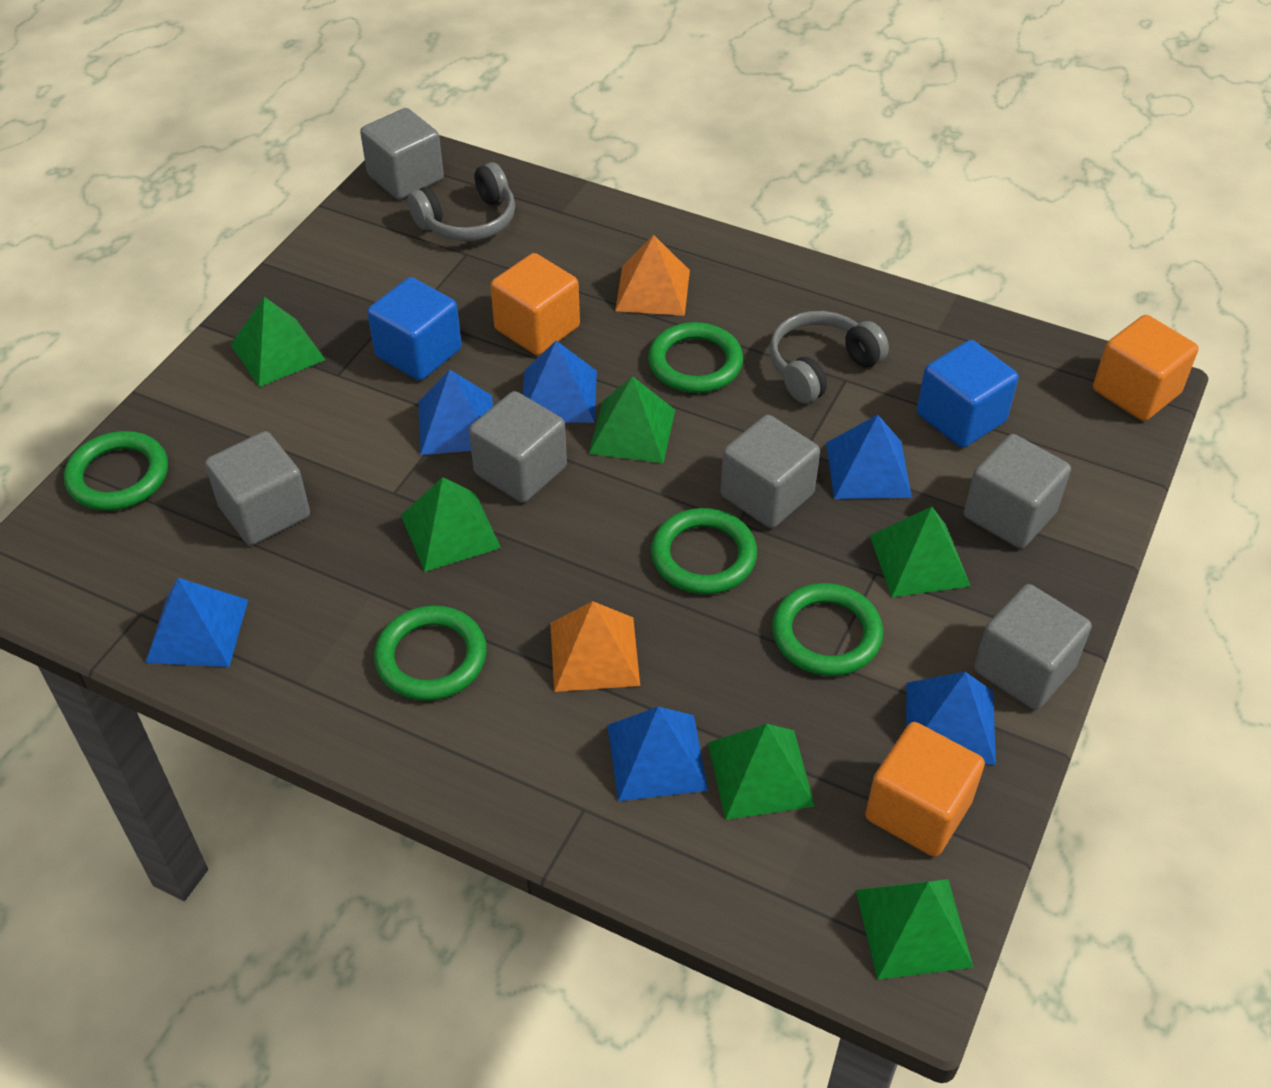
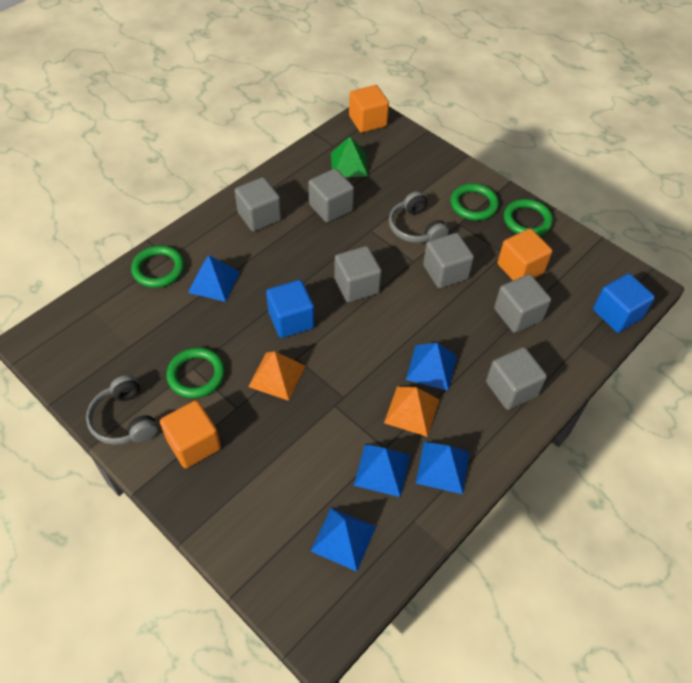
blue pyramid: 6 -> 5
green pyramid: 6 -> 1
green ring: 5 -> 4

